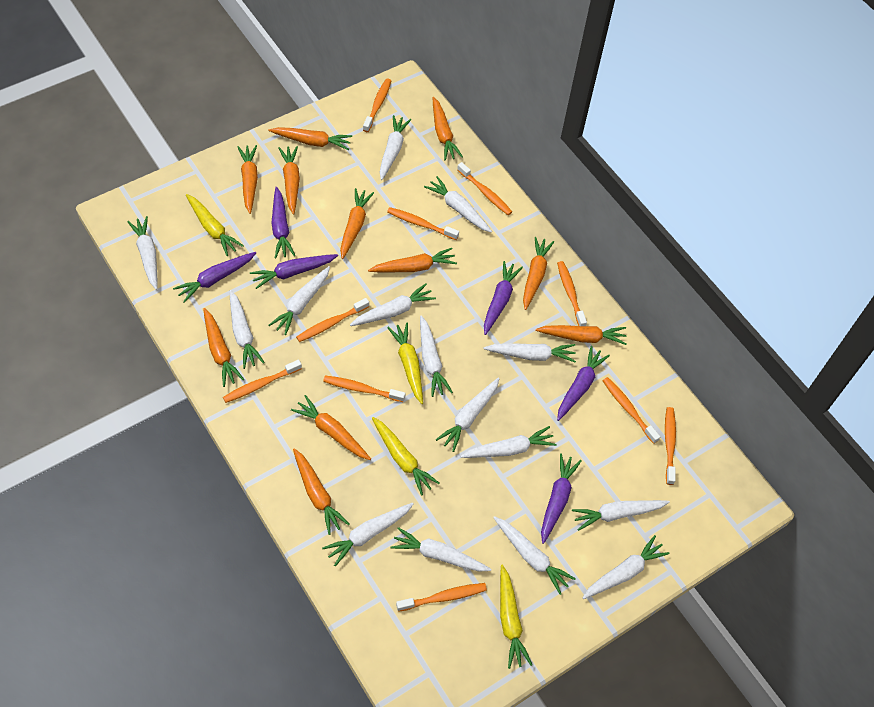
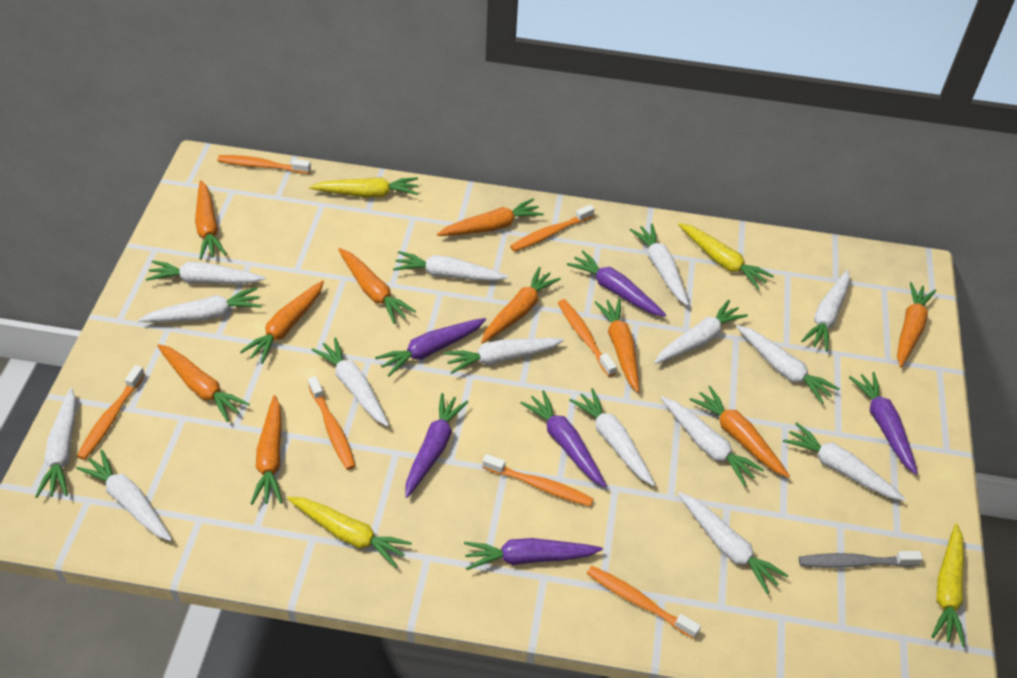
grey toothbrush: 0 -> 1
orange carrot: 11 -> 10
orange toothbrush: 10 -> 7

